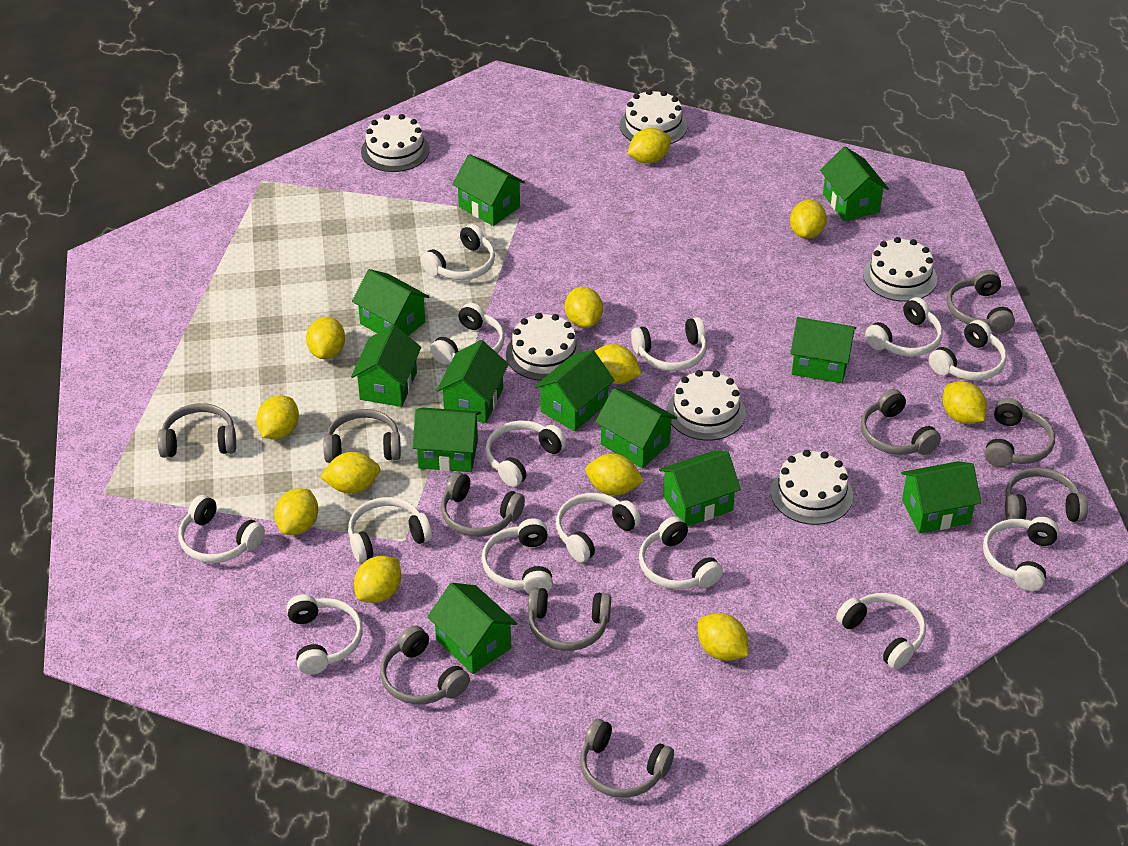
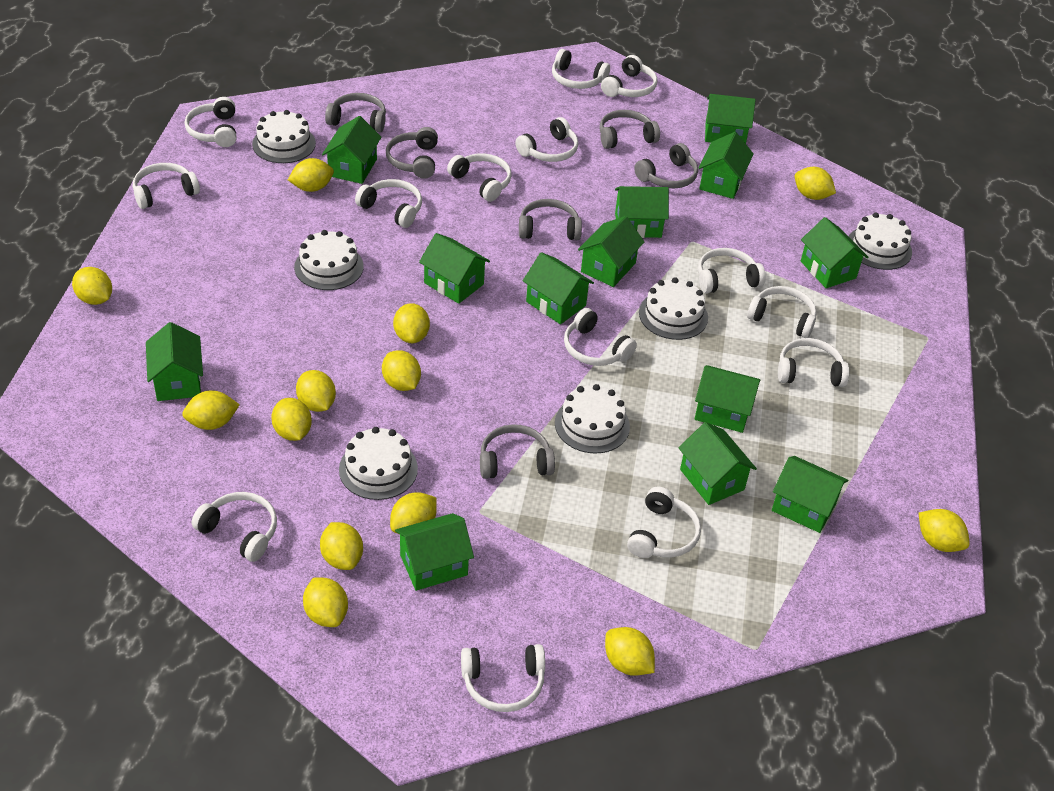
green house: 12 -> 13
grey headphones: 10 -> 6
yellow lemon: 12 -> 13

